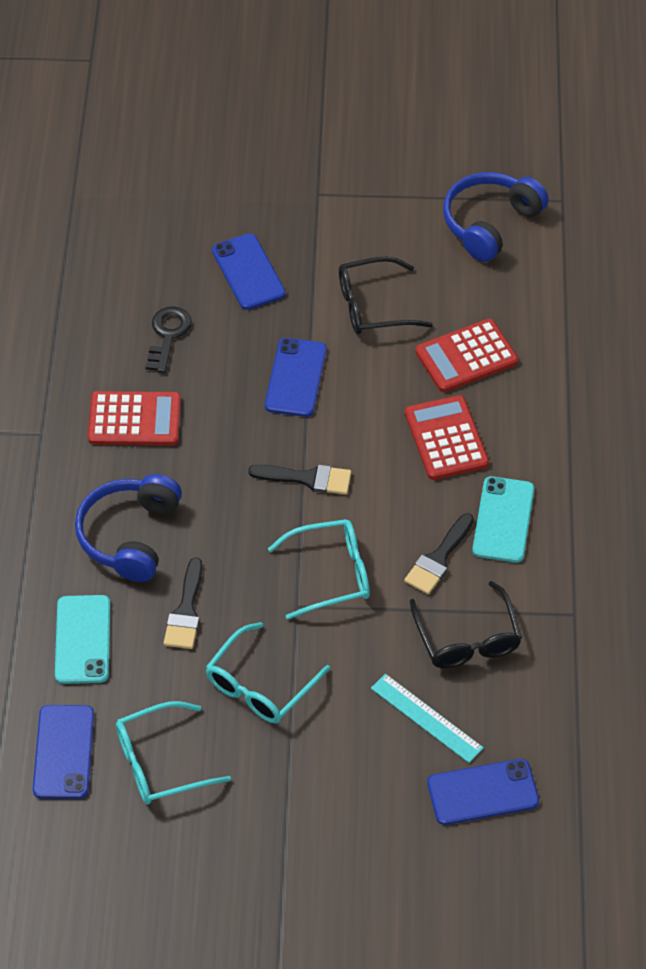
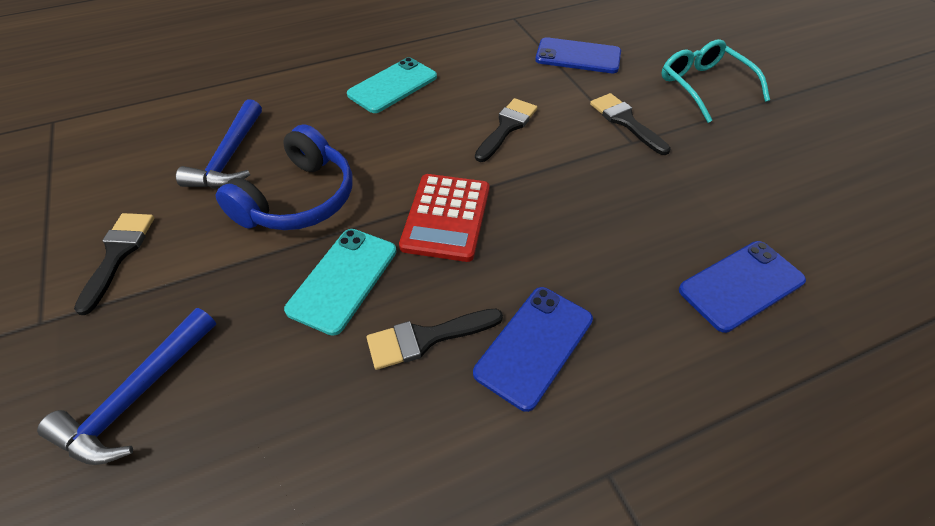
black brush: 3 -> 4
black glasses: 2 -> 0
black key: 1 -> 0
blue hammer: 0 -> 2
blue headphones: 2 -> 1
blue phone: 4 -> 3
red calculator: 3 -> 1
turquoise glasses: 3 -> 1
turquoise ruler: 1 -> 0

